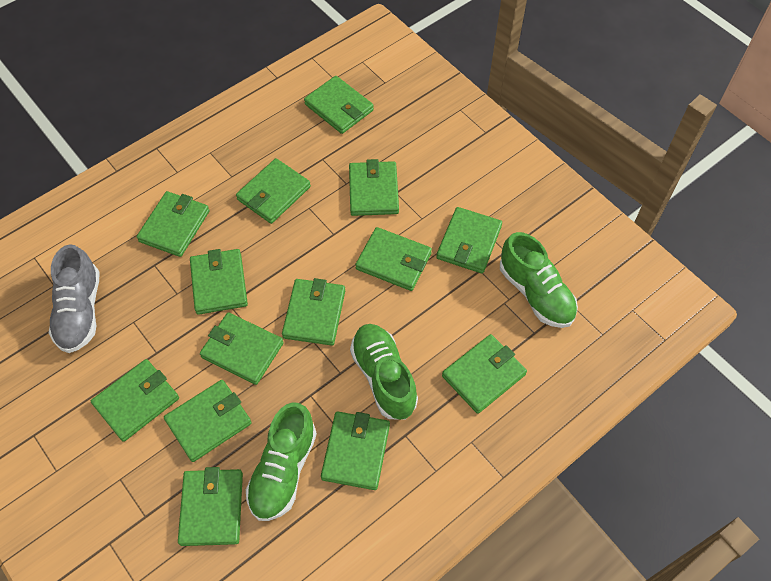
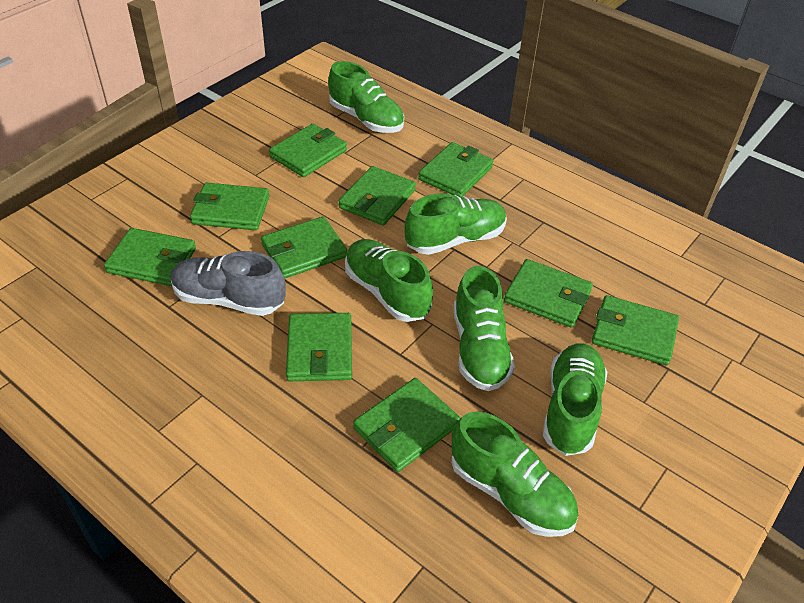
green shoe: 3 -> 6
green wallet: 14 -> 10

